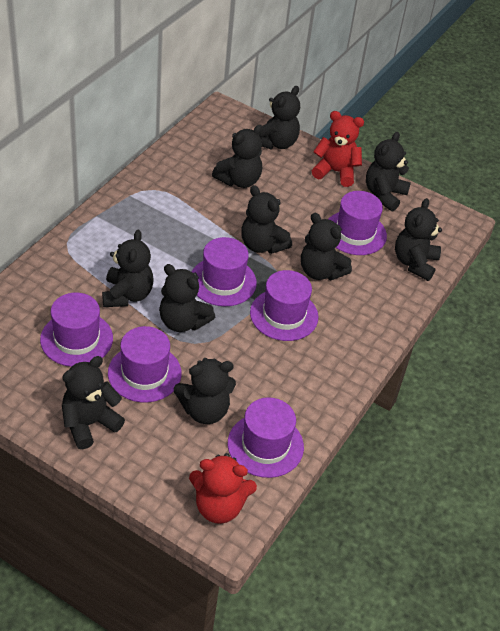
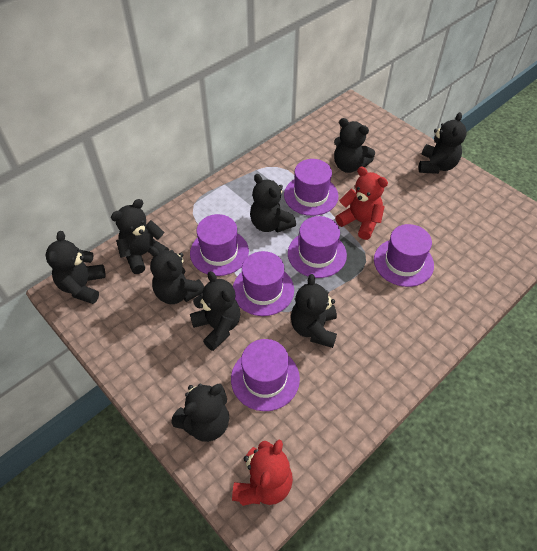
black teddy bear: 10 -> 9

